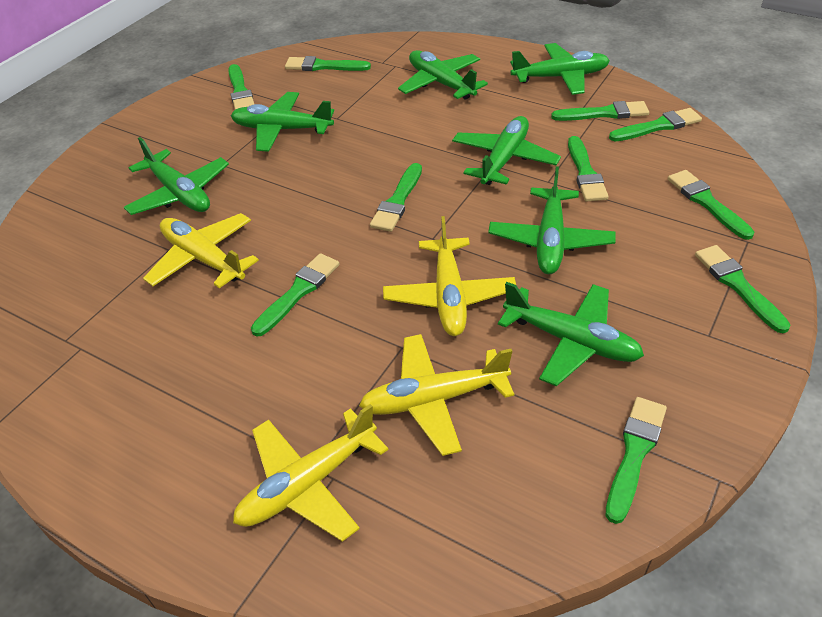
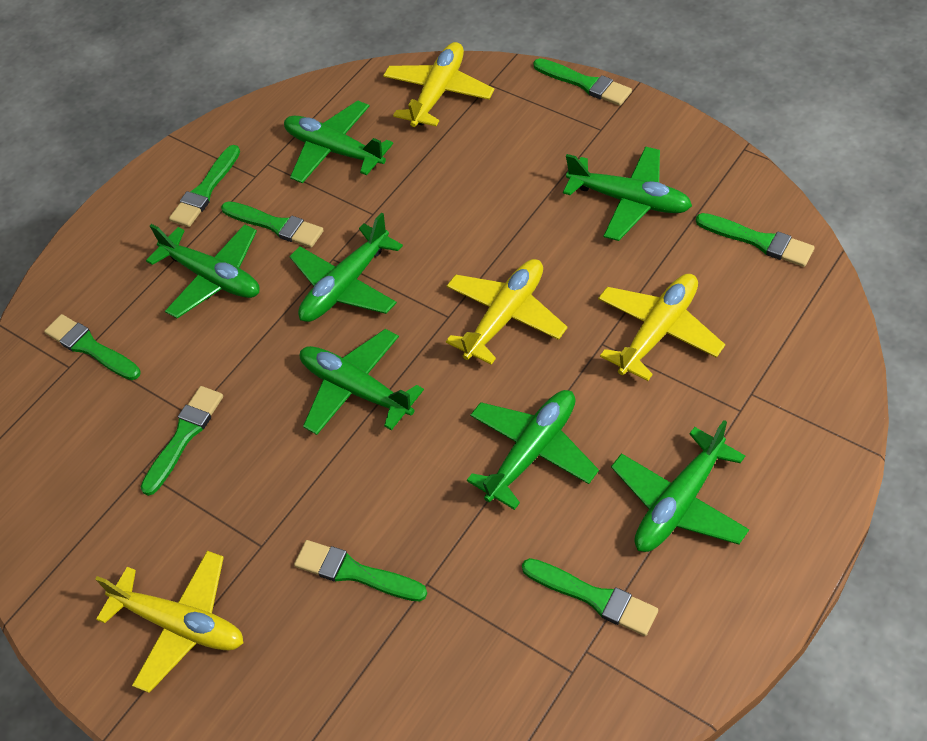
green brush: 10 -> 8

